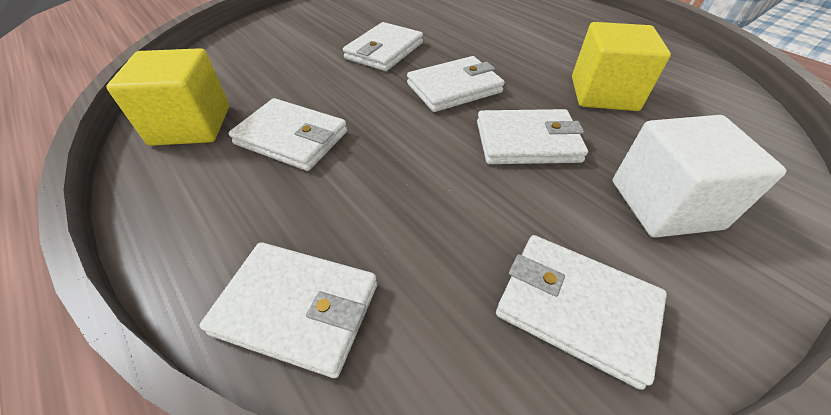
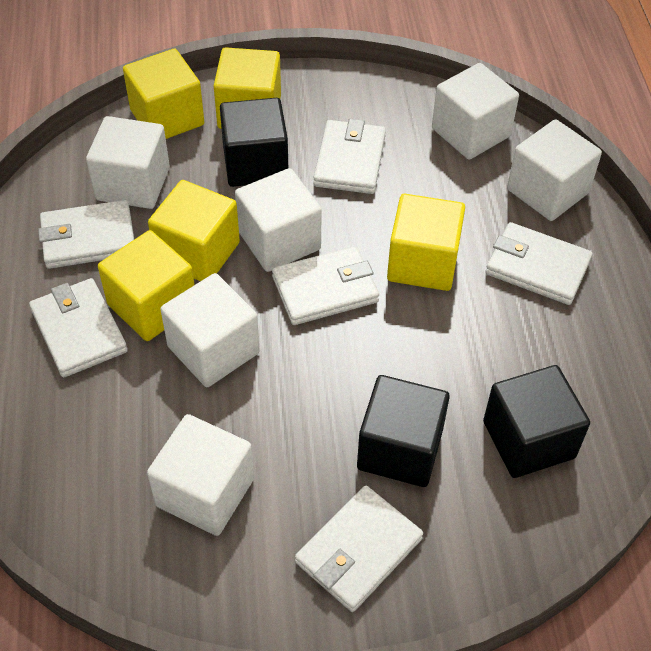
black cube: 0 -> 3
white cube: 1 -> 6
yellow cube: 2 -> 5

